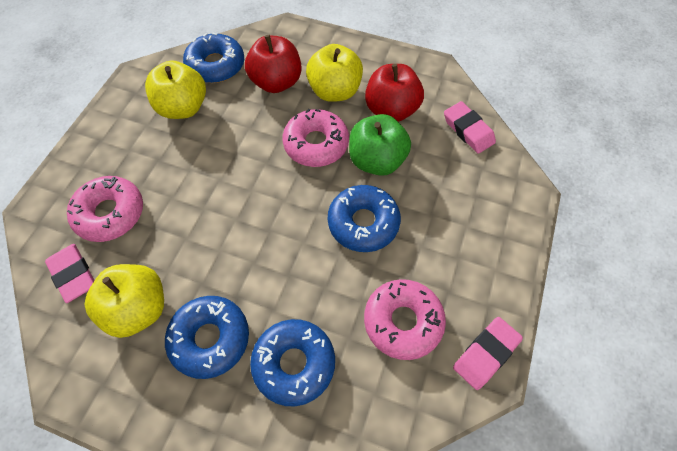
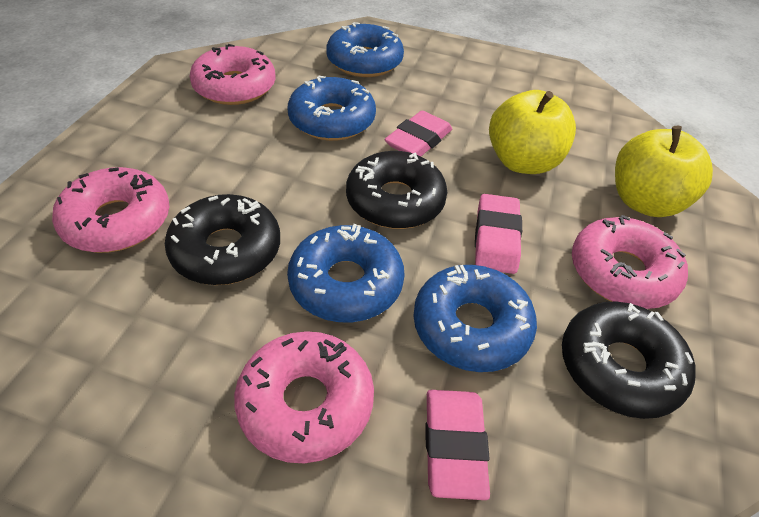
black donut: 0 -> 3
green apple: 1 -> 0
pink donut: 3 -> 4
red apple: 2 -> 0
yellow apple: 3 -> 2

